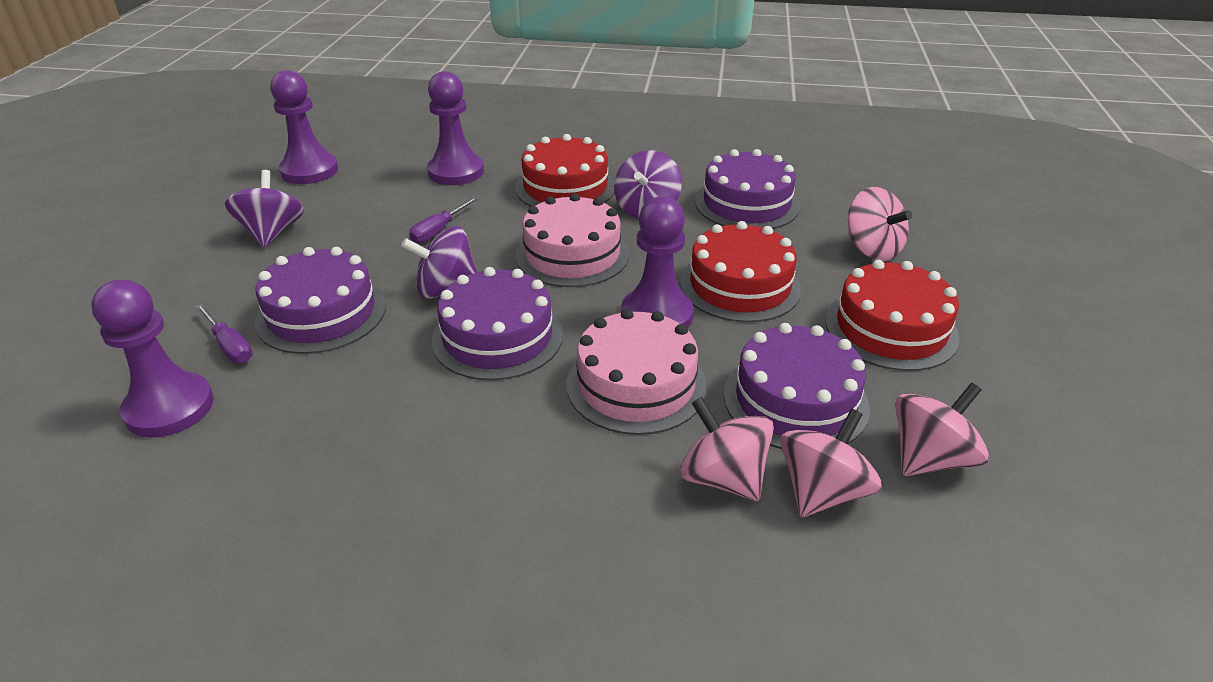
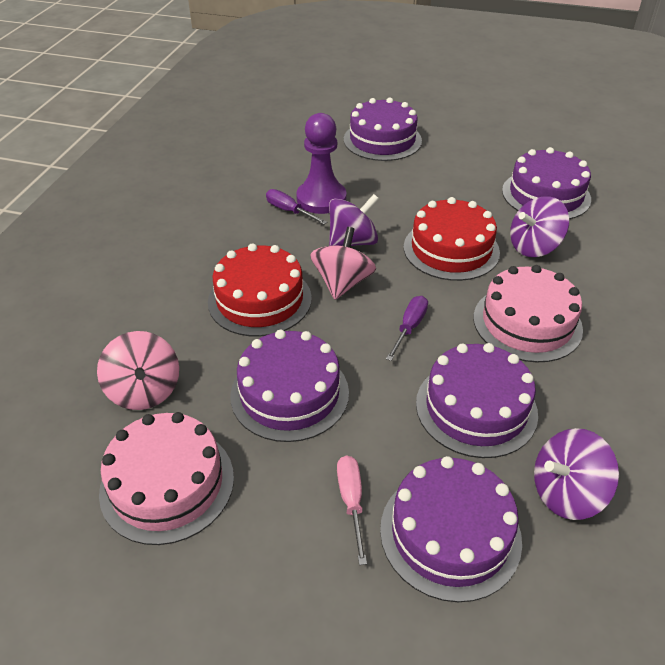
pink screwdriver: 0 -> 1
pink spinning top: 4 -> 2
purple cake: 4 -> 5
purple pawn: 4 -> 1
red cake: 3 -> 2

